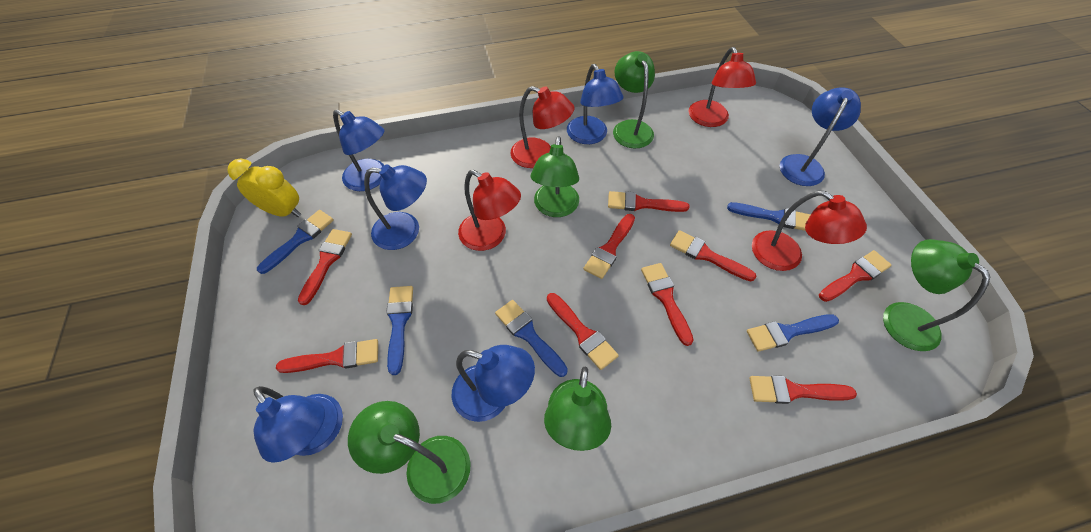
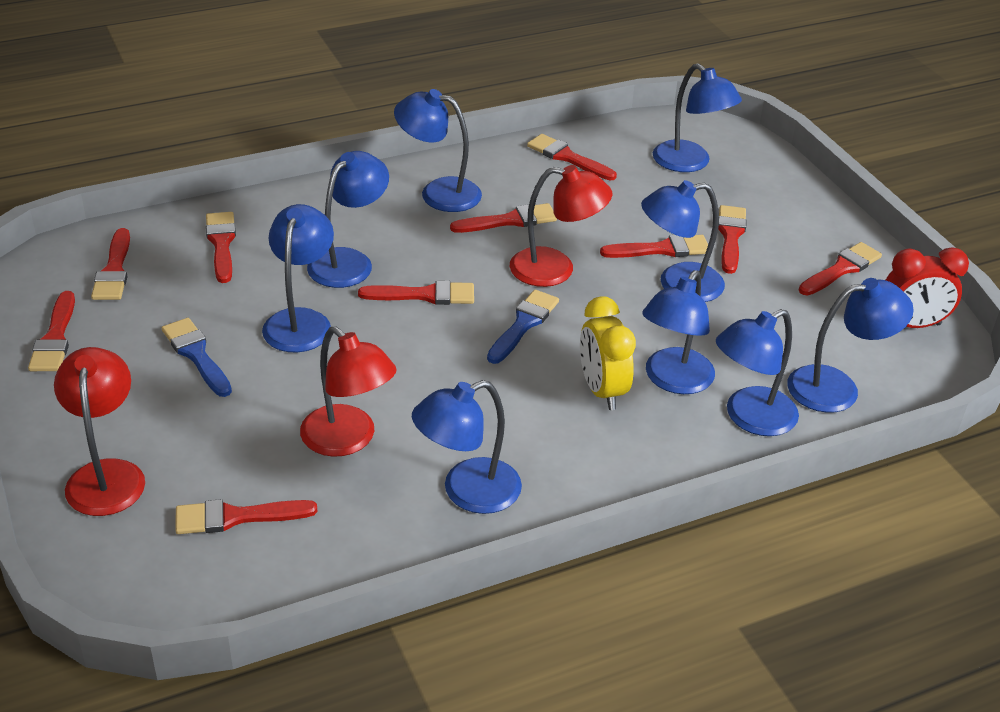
blue brush: 5 -> 2
blue lamp: 6 -> 9
green lamp: 5 -> 0
red brush: 9 -> 10
red clock: 0 -> 1
red lamp: 4 -> 3

